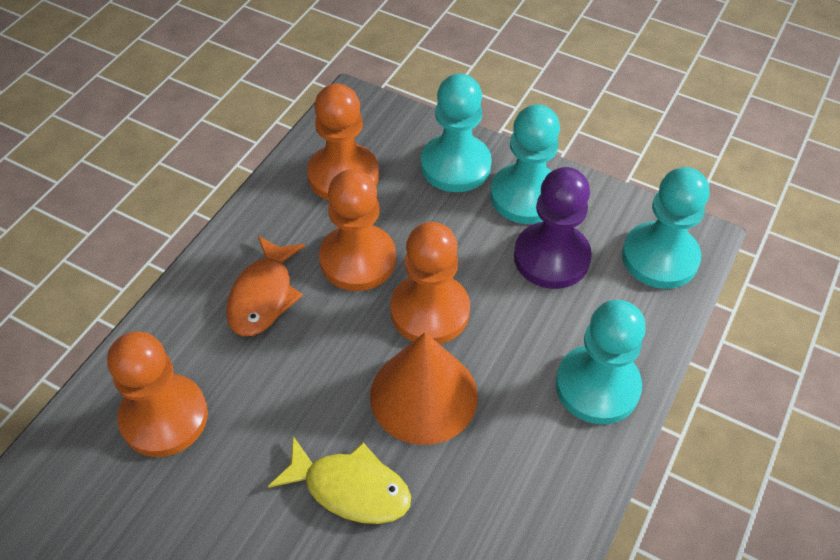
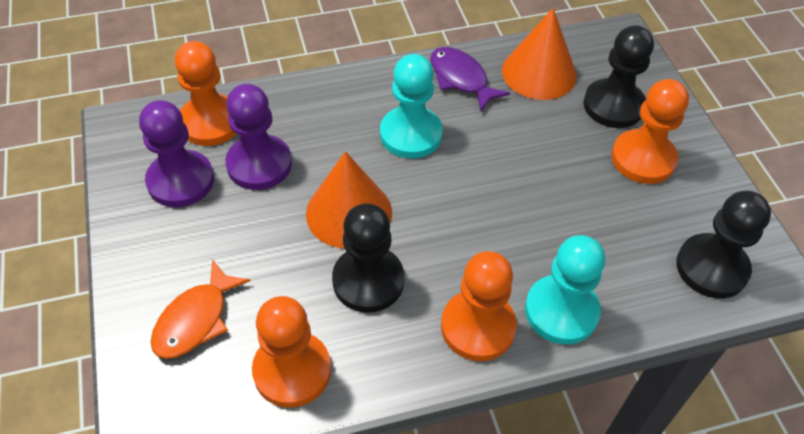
black pawn: 0 -> 3
orange cone: 1 -> 2
purple fish: 0 -> 1
purple pawn: 1 -> 2
turquoise pawn: 4 -> 2
yellow fish: 1 -> 0

